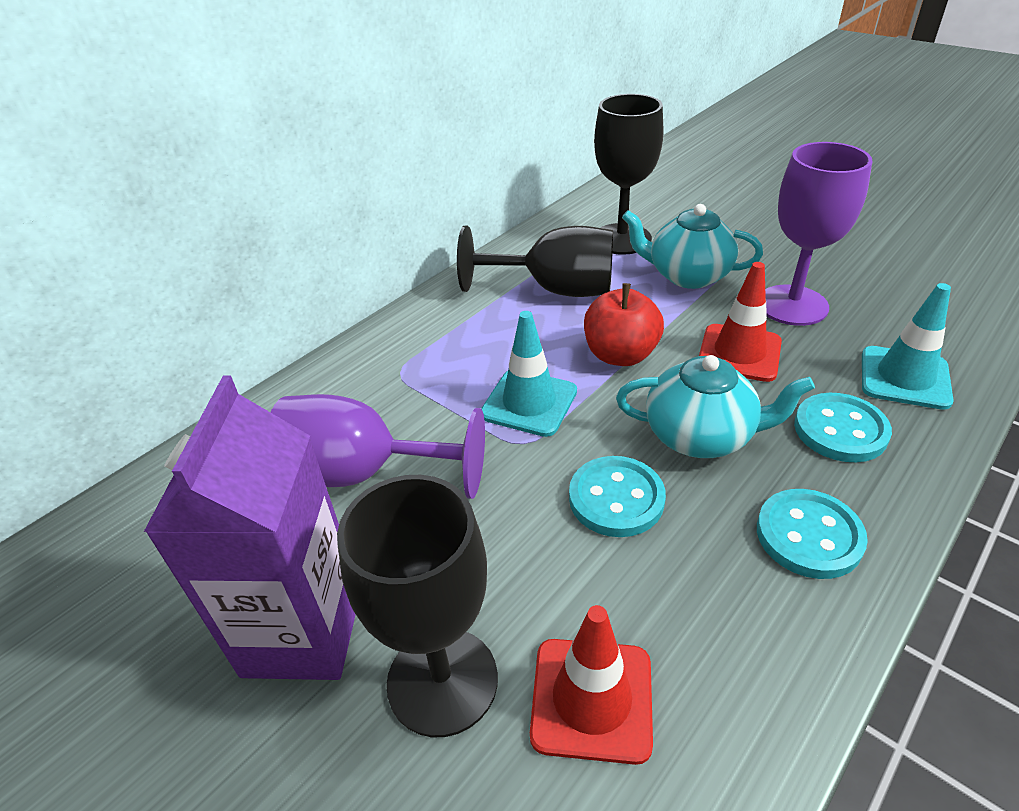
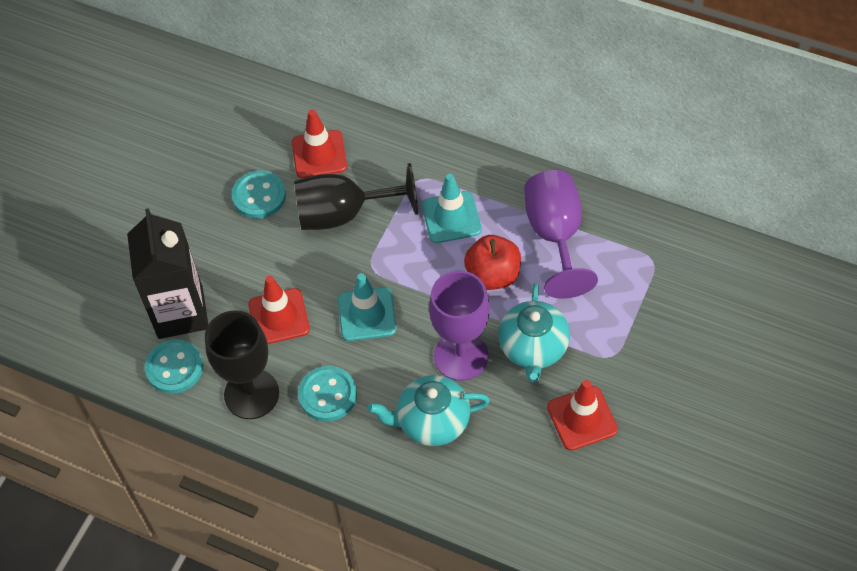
black carton: 0 -> 1
black goblet: 3 -> 2
purple carton: 1 -> 0
red traffic cone: 2 -> 3

